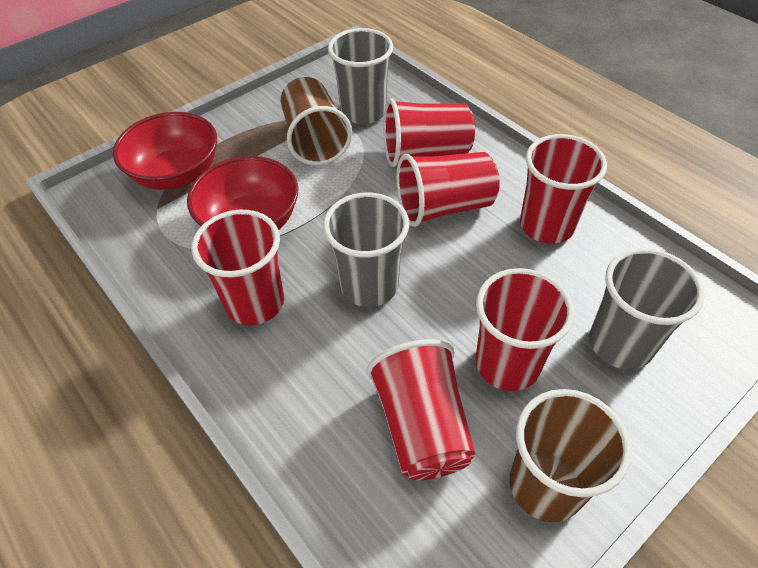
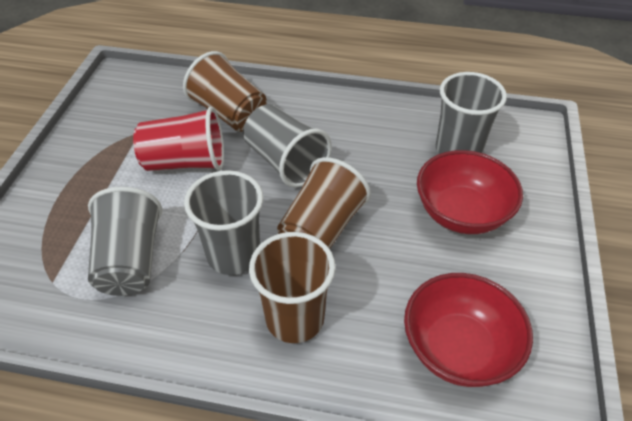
brown cup: 2 -> 3
grey cup: 3 -> 4
red cup: 6 -> 1

